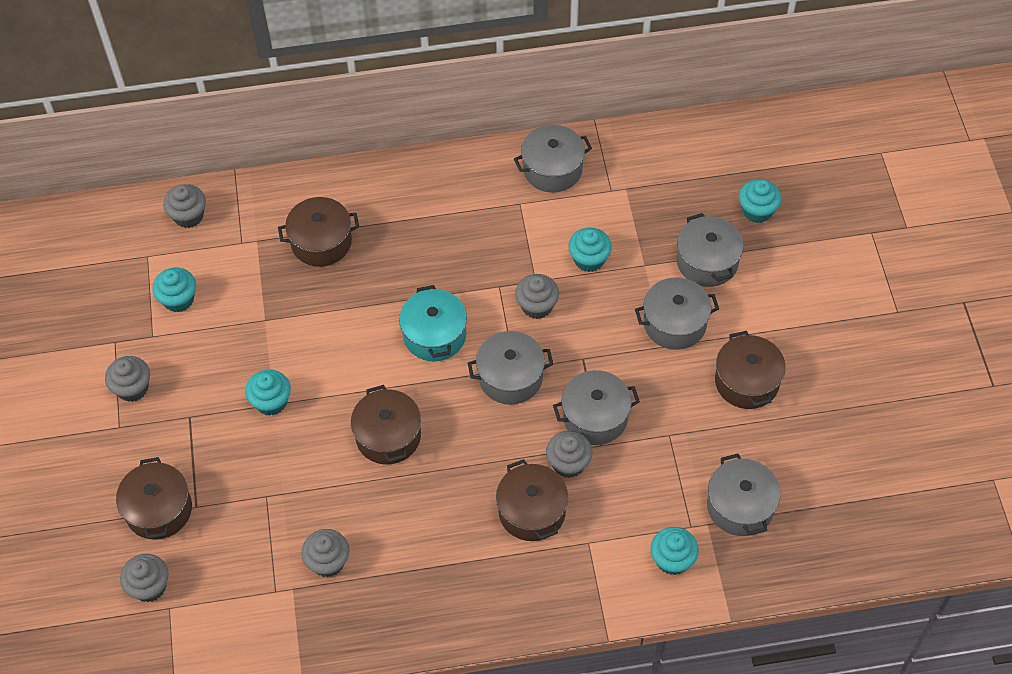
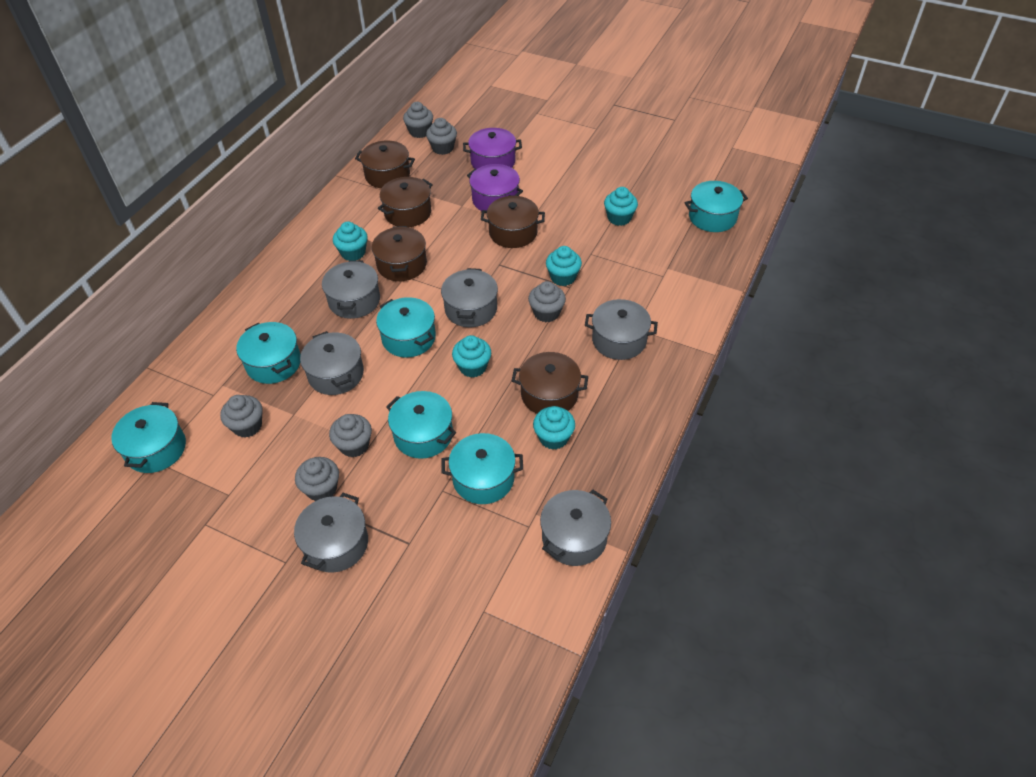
purple pot: 0 -> 2
turquoise pot: 1 -> 6

